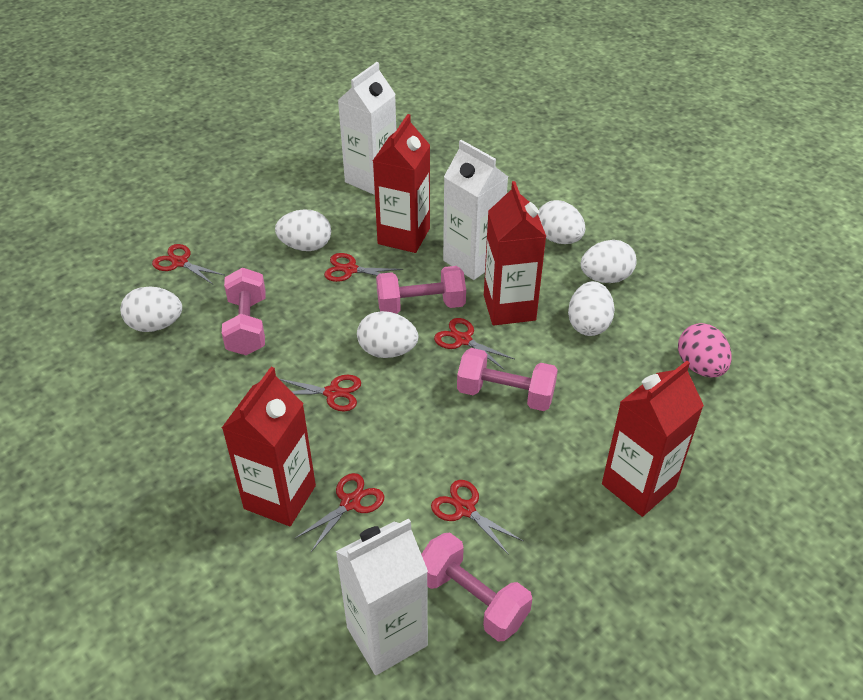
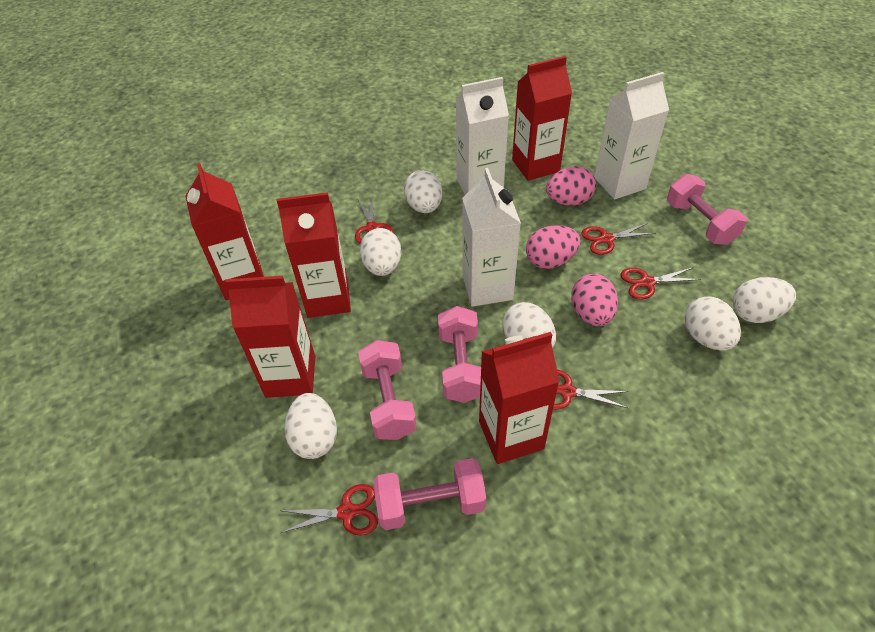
pink egg: 1 -> 3
red carton: 4 -> 5
red scissors: 6 -> 5

